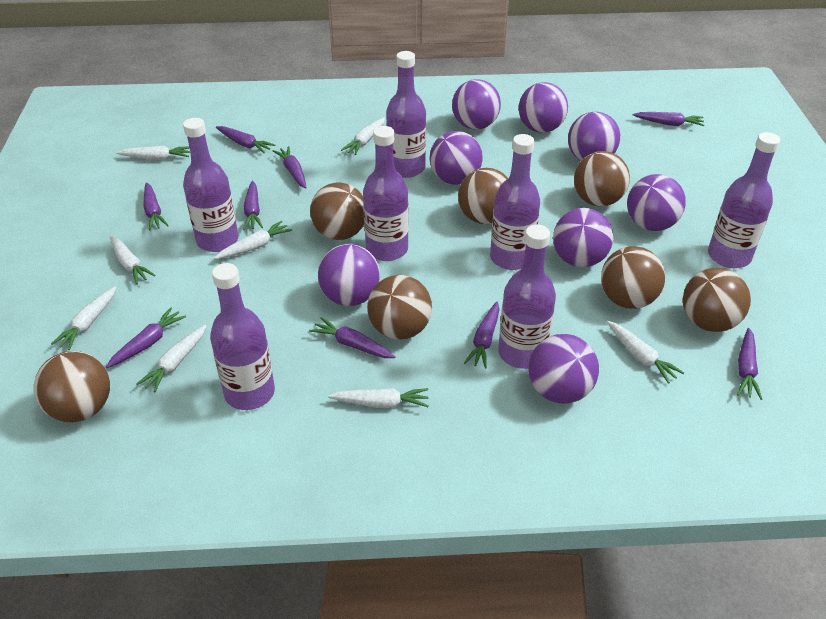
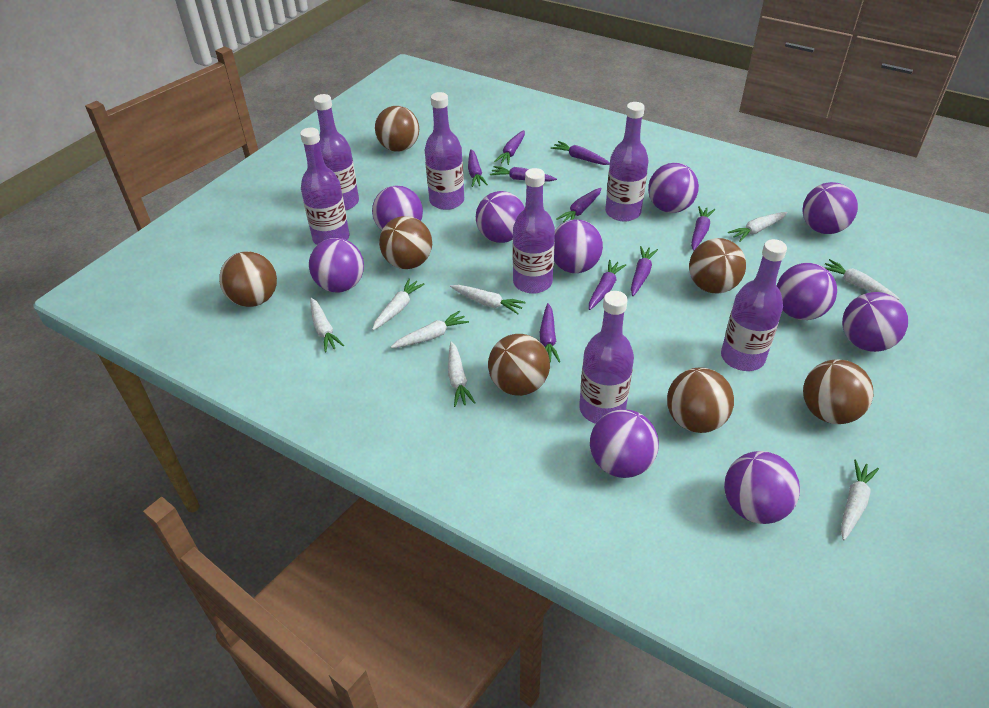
purple ball: 8 -> 10

